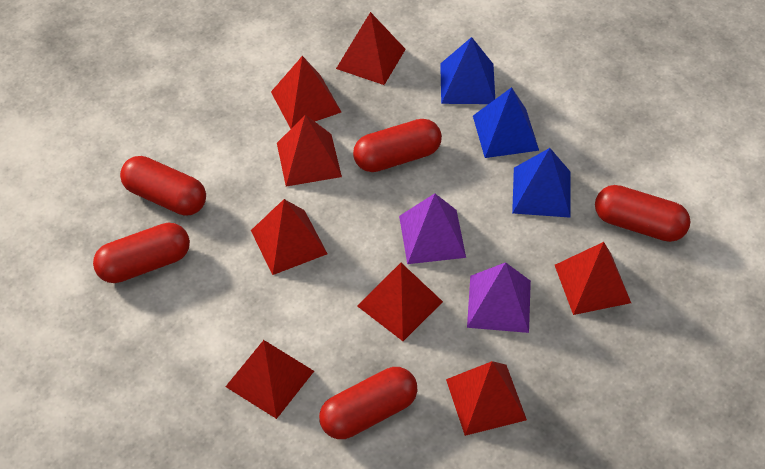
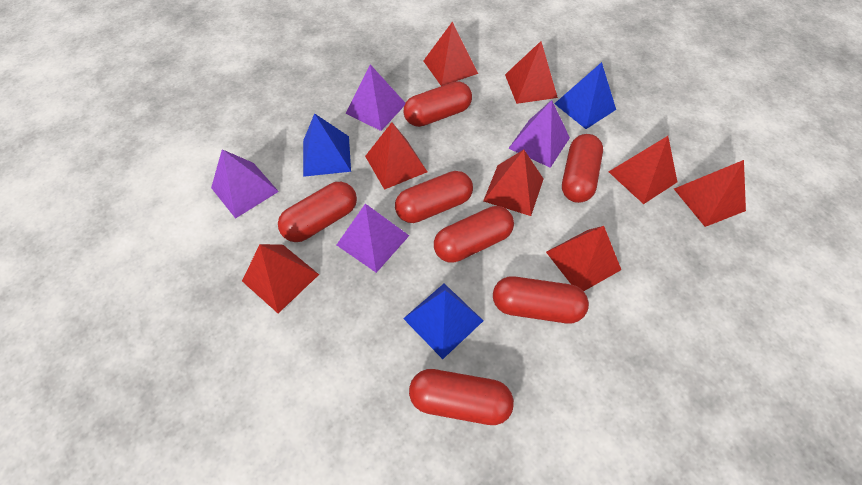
purple pyramid: 2 -> 4
red capsule: 5 -> 7

